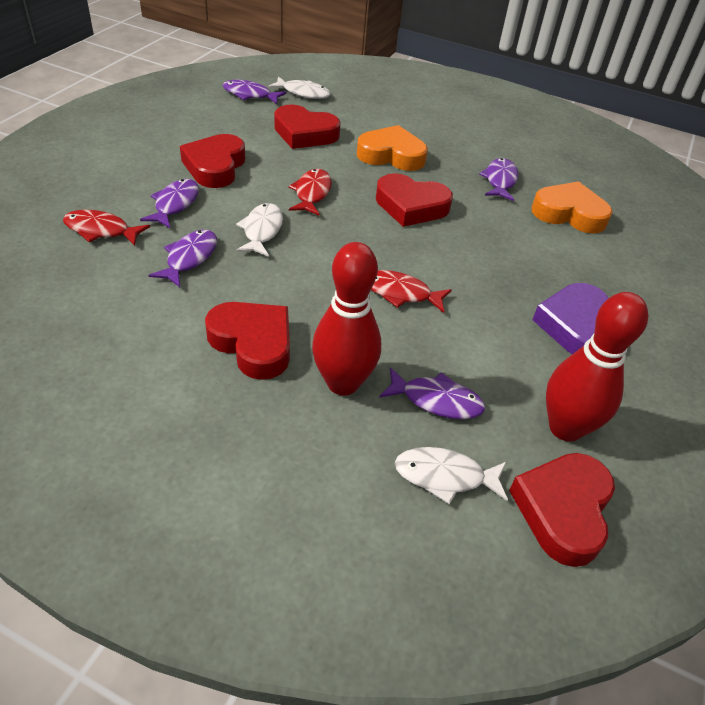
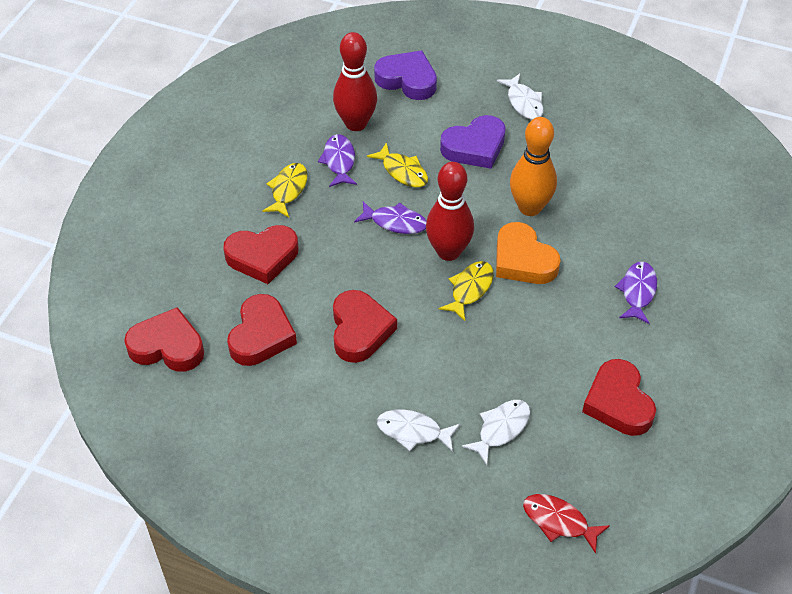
orange bowling pin: 0 -> 1
orange heart: 2 -> 1
purple fish: 5 -> 3
purple heart: 1 -> 2
red fish: 3 -> 1
yellow fish: 0 -> 3

